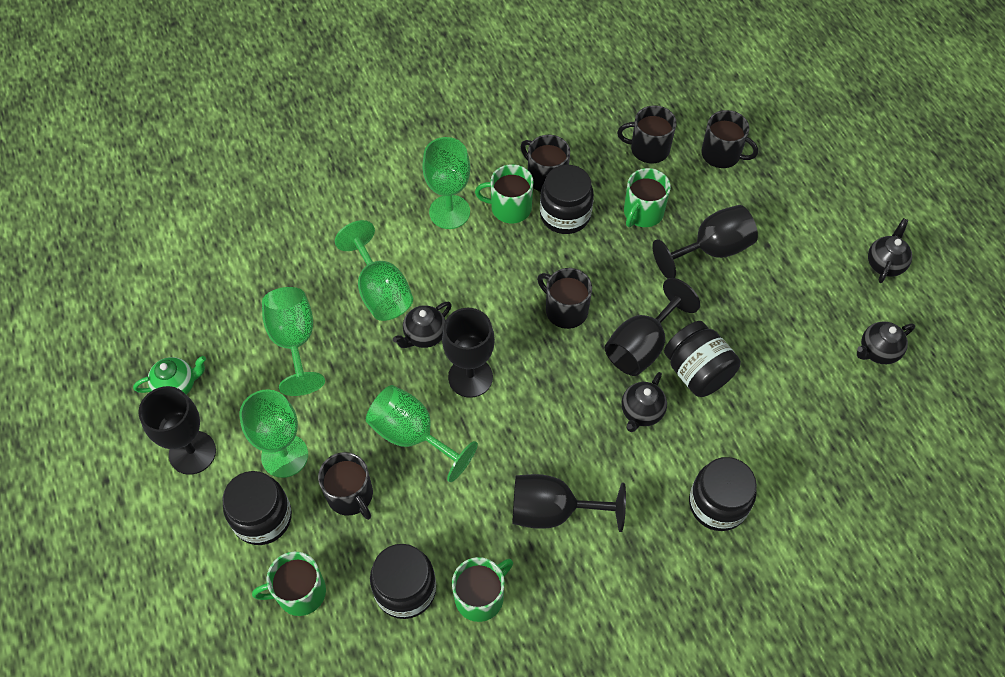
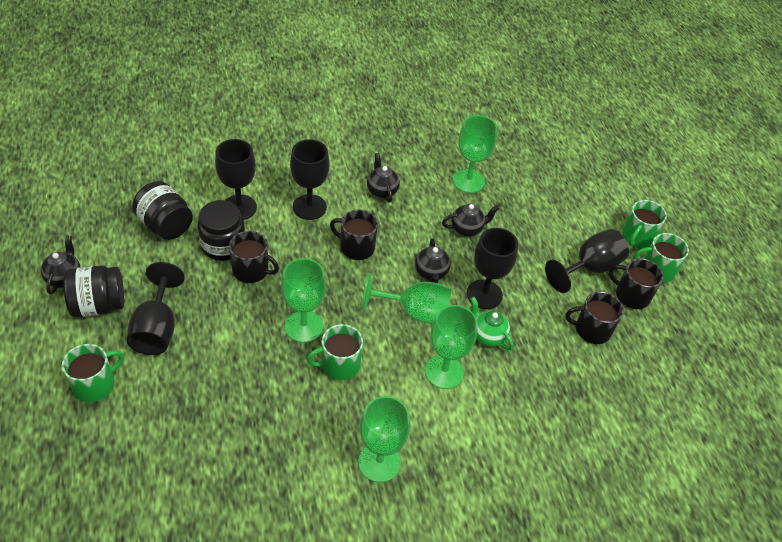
black jar: 5 -> 3
black mug: 5 -> 4

